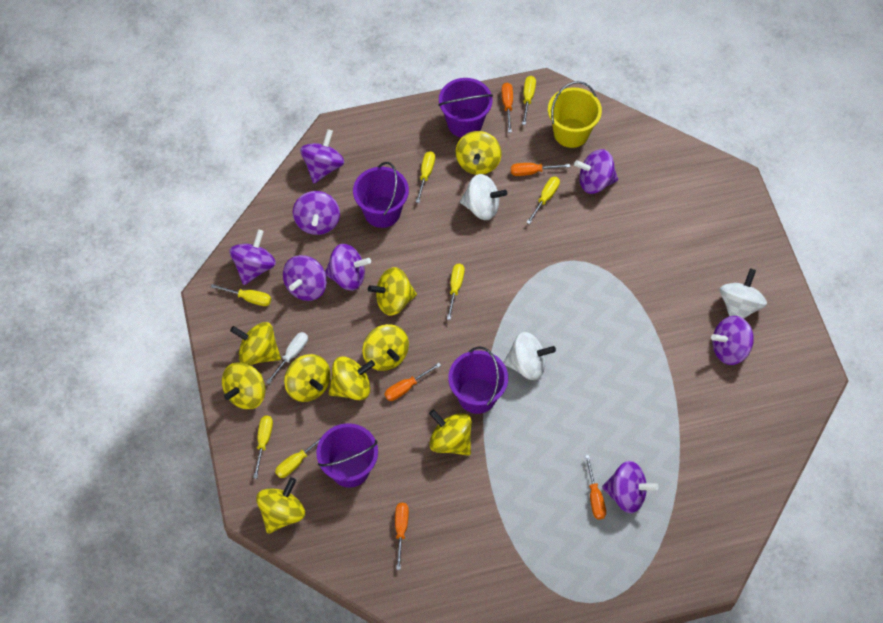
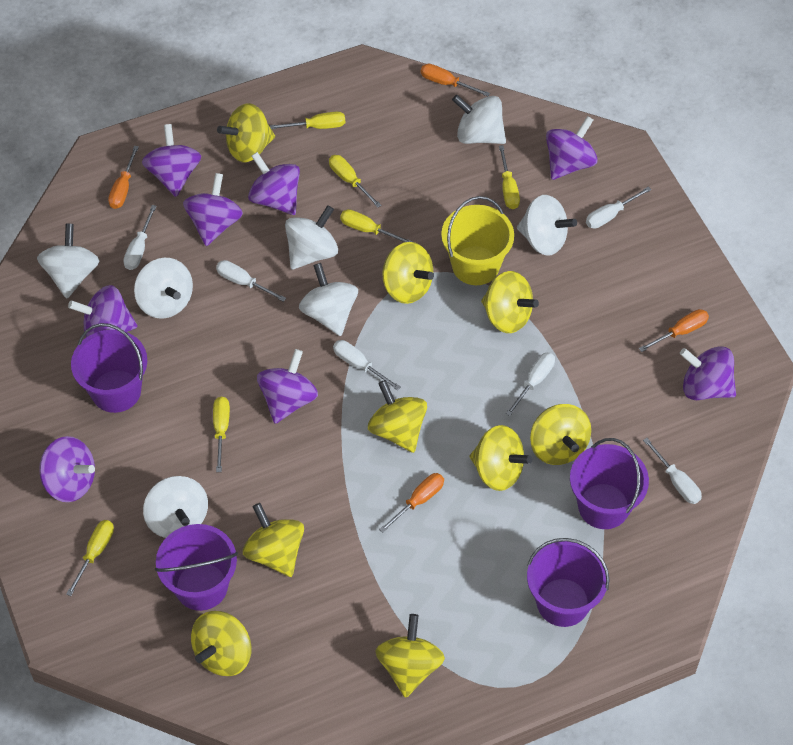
orange screwdriver: 5 -> 4
white screwdriver: 1 -> 6
white spinning top: 3 -> 7
yellow screwdriver: 7 -> 6

